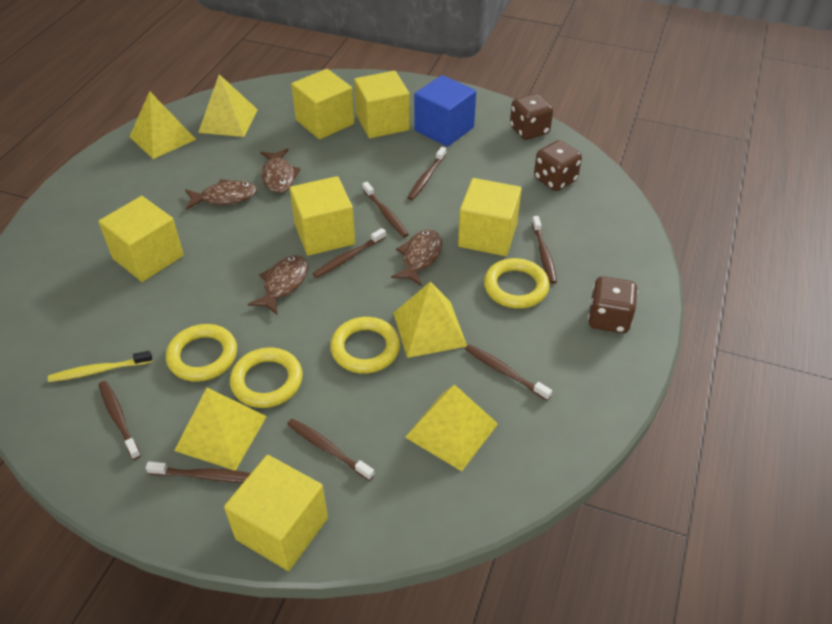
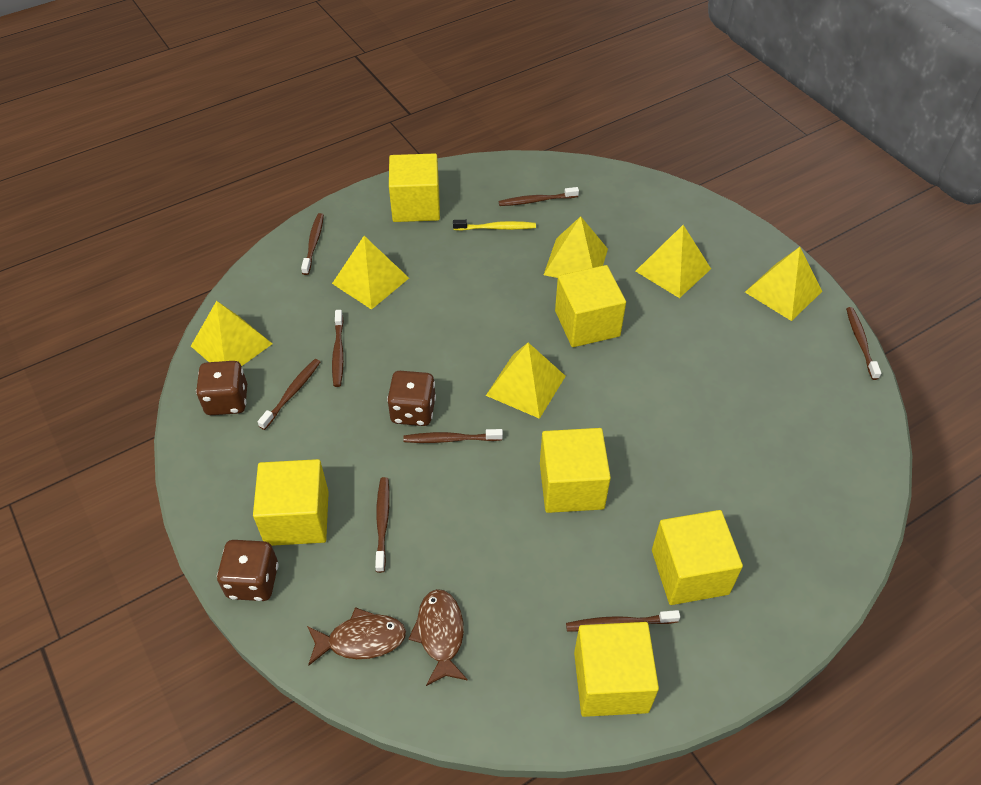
blue cube: 1 -> 0
brown fish: 4 -> 2
yellow pyramid: 5 -> 6
yellow ring: 4 -> 0

